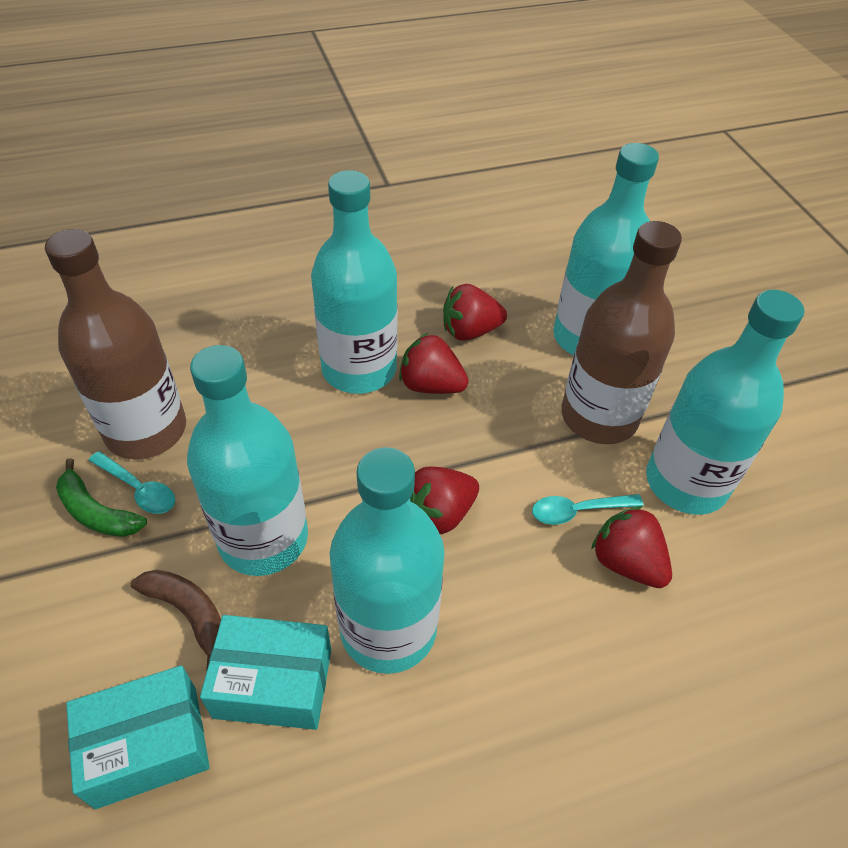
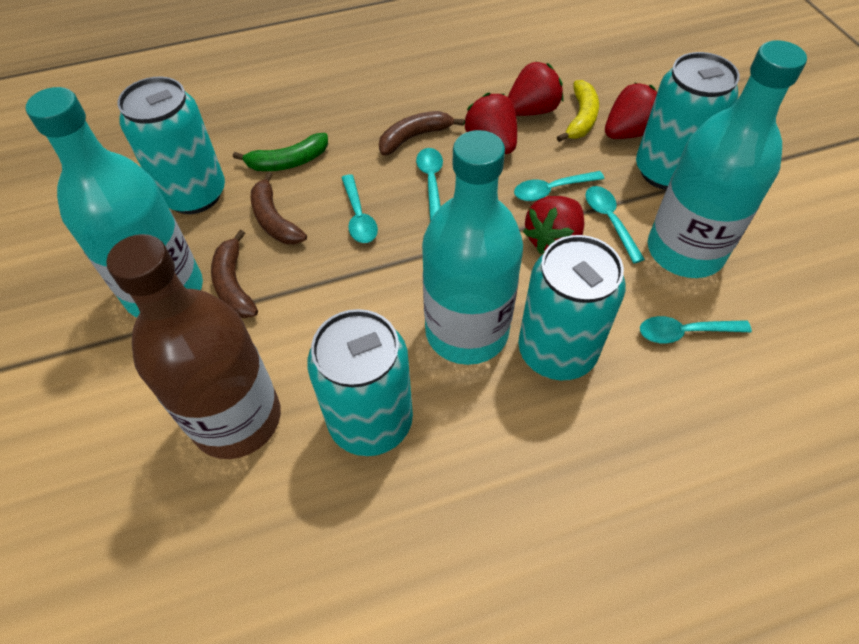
brown banana: 1 -> 3
brown bottle: 2 -> 1
turquoise bottle: 5 -> 3
turquoise box: 2 -> 0
turquoise can: 0 -> 4
turquoise spoon: 2 -> 5
yellow banana: 0 -> 1

